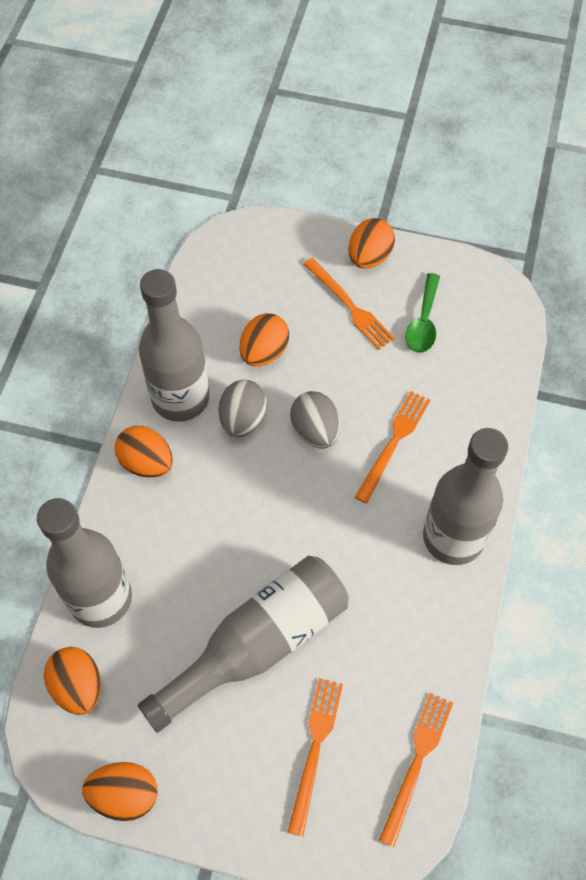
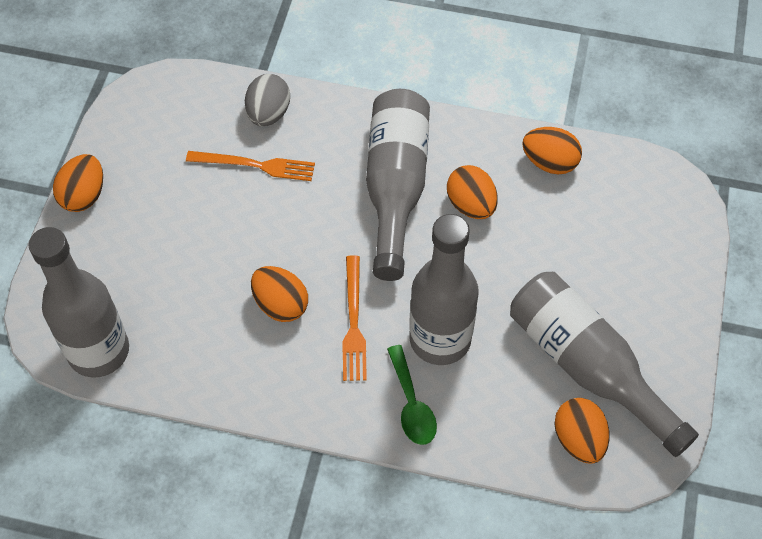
grey egg: 2 -> 1
orange fork: 4 -> 2

